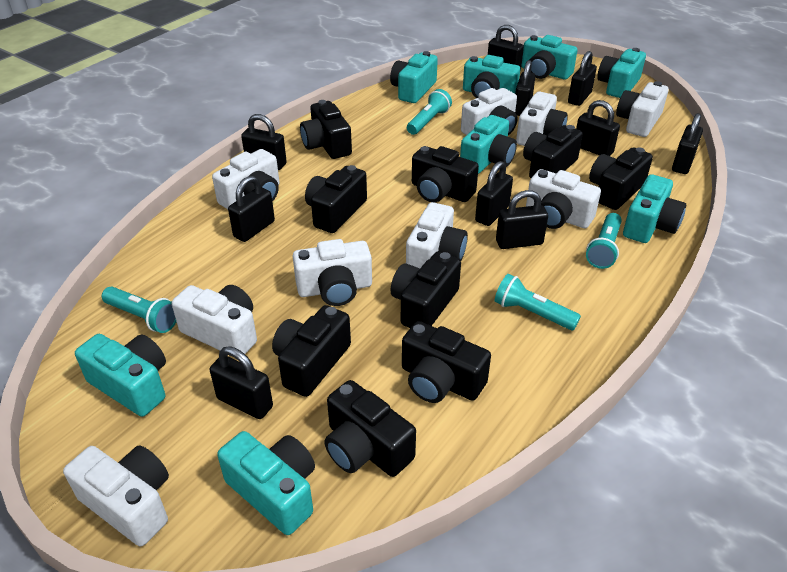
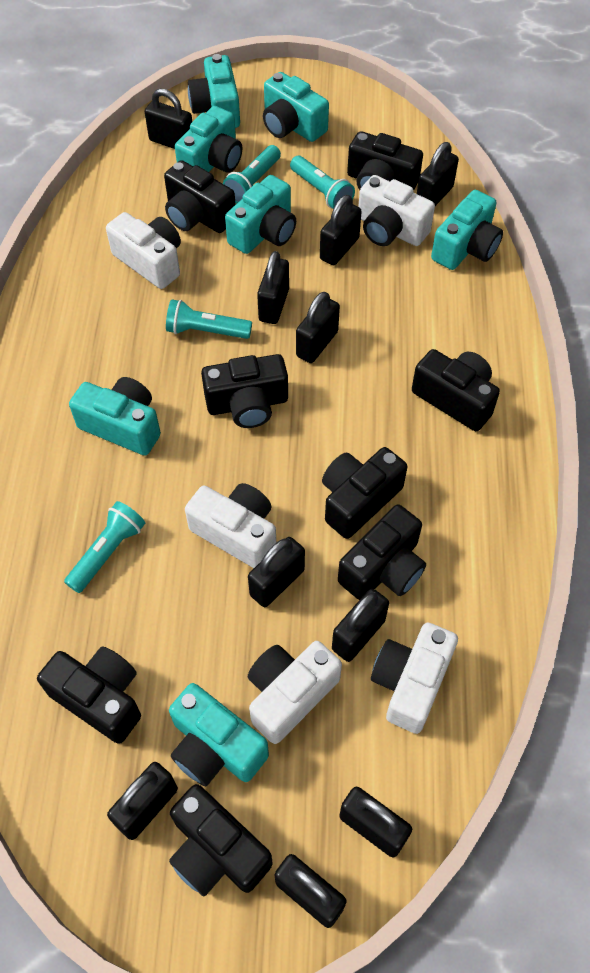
black camera: 9 -> 8
turquoise camera: 8 -> 7
white camera: 9 -> 5

